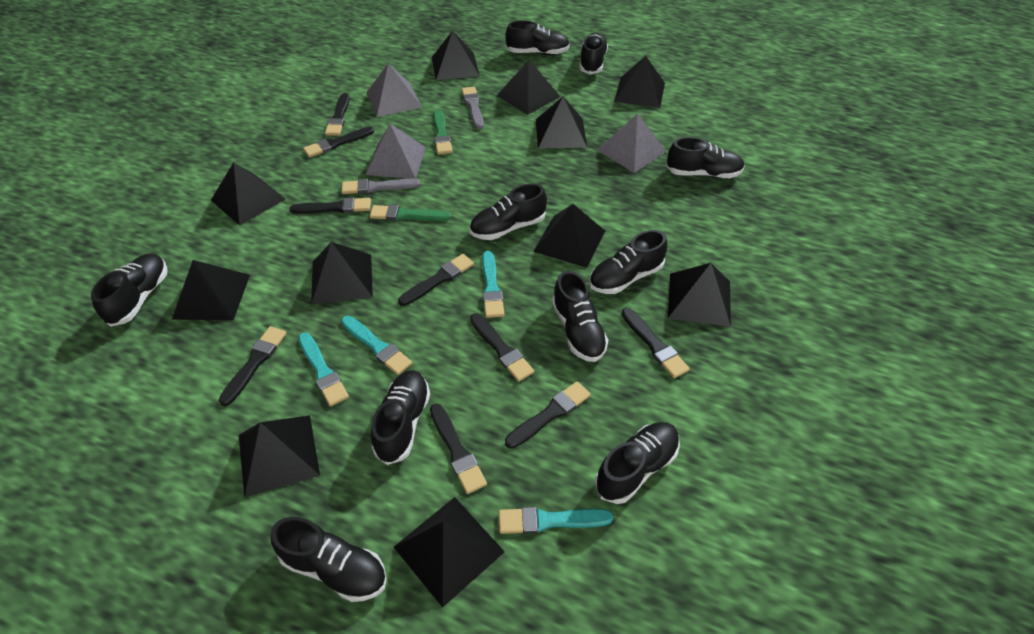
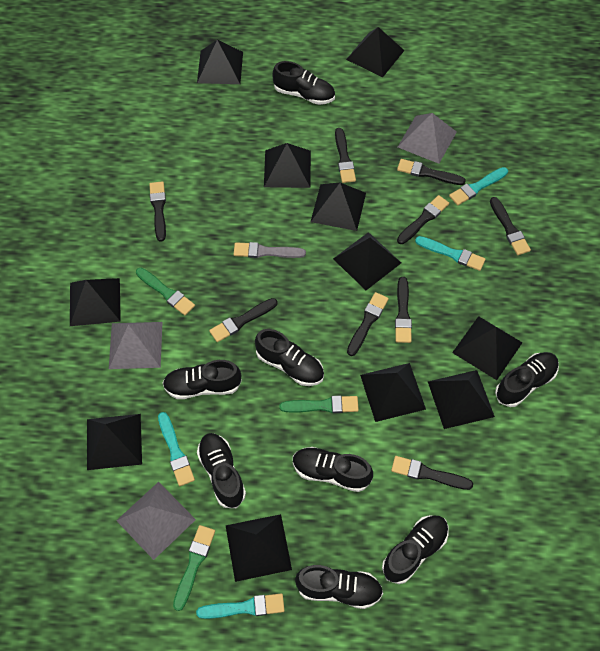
black shoe: 10 -> 8
green brush: 2 -> 3
grey brush: 2 -> 1

